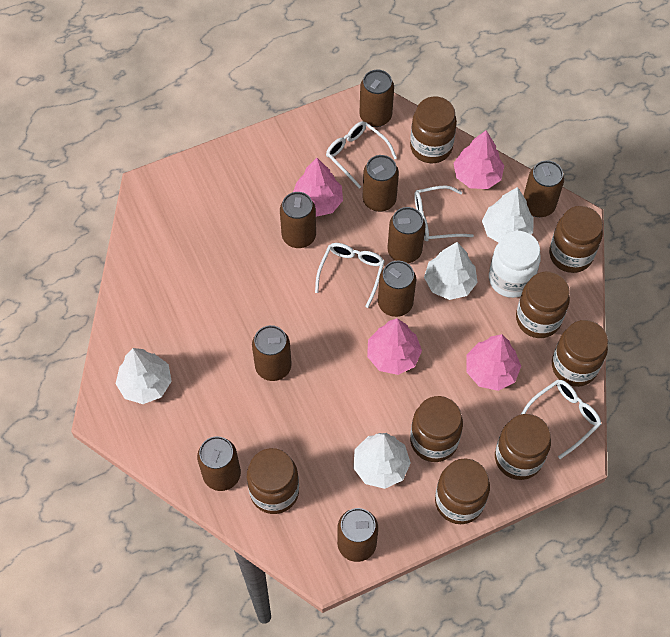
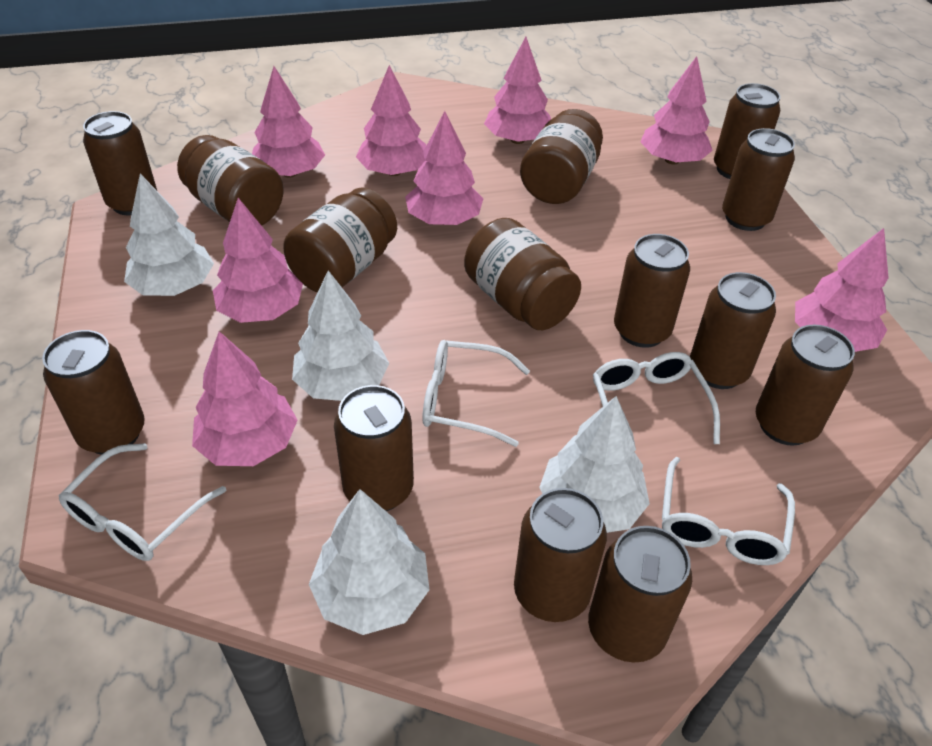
brown can: 9 -> 10
brown jar: 8 -> 4
pink tree: 4 -> 8
white jar: 1 -> 0

